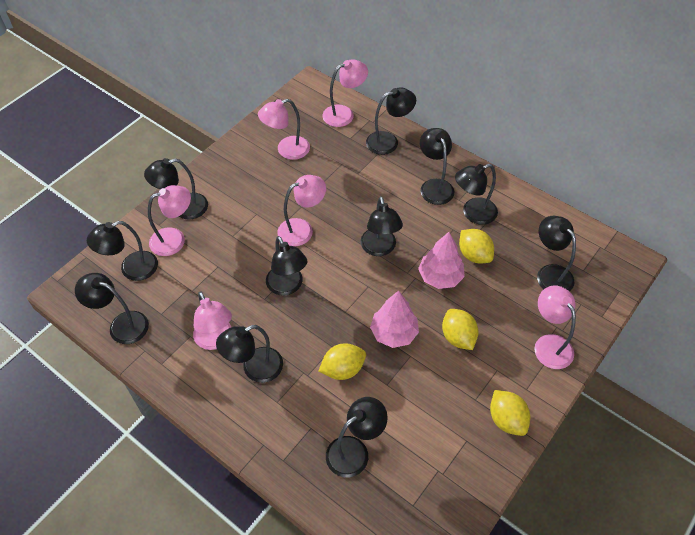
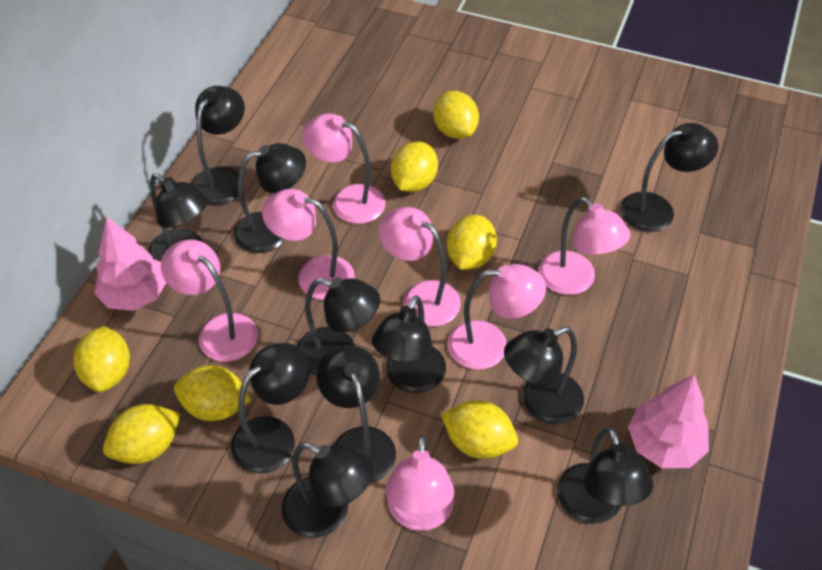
pink lamp: 6 -> 7
yellow lemon: 4 -> 7

